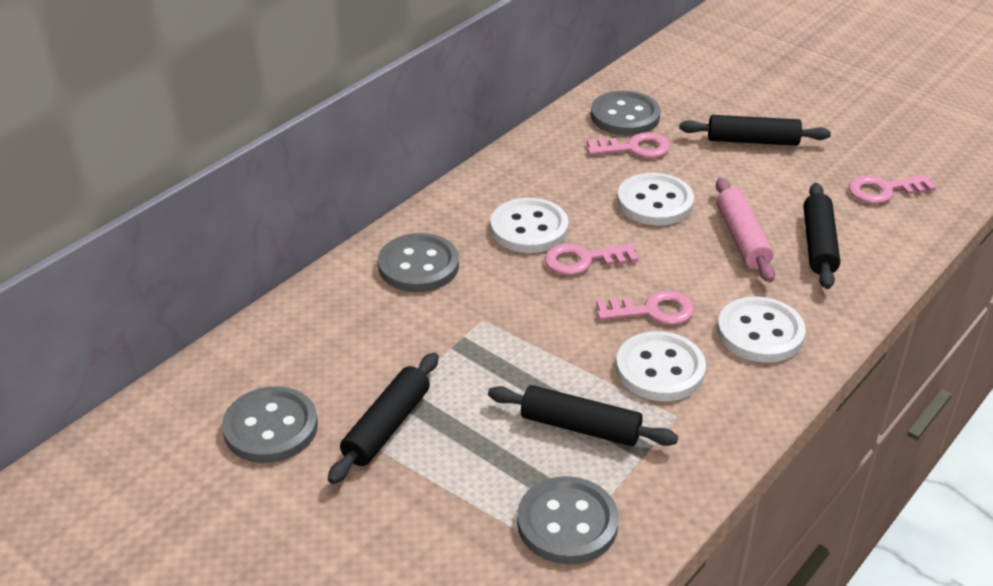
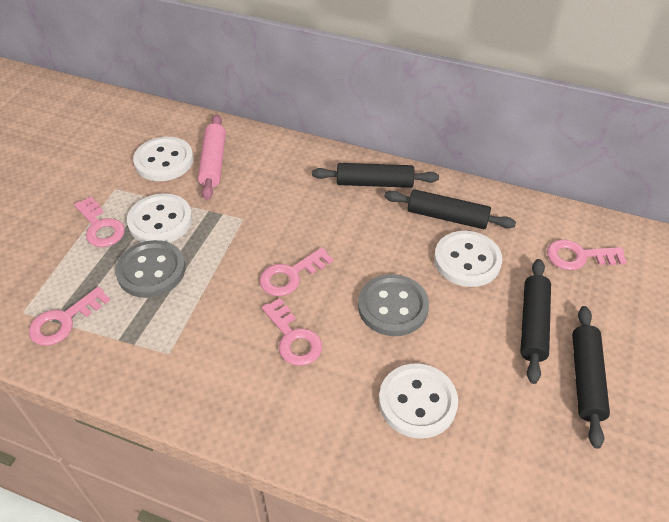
grey button: 4 -> 2
pink key: 4 -> 5

